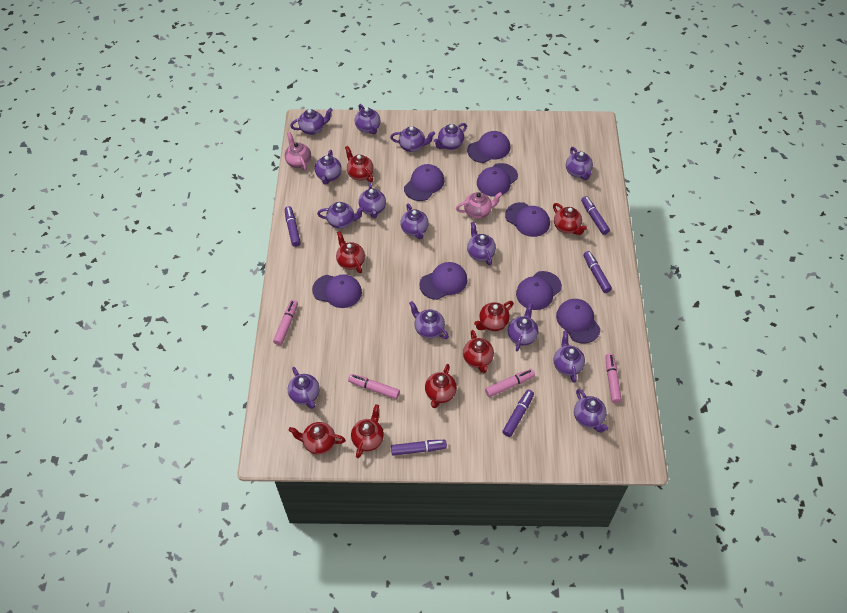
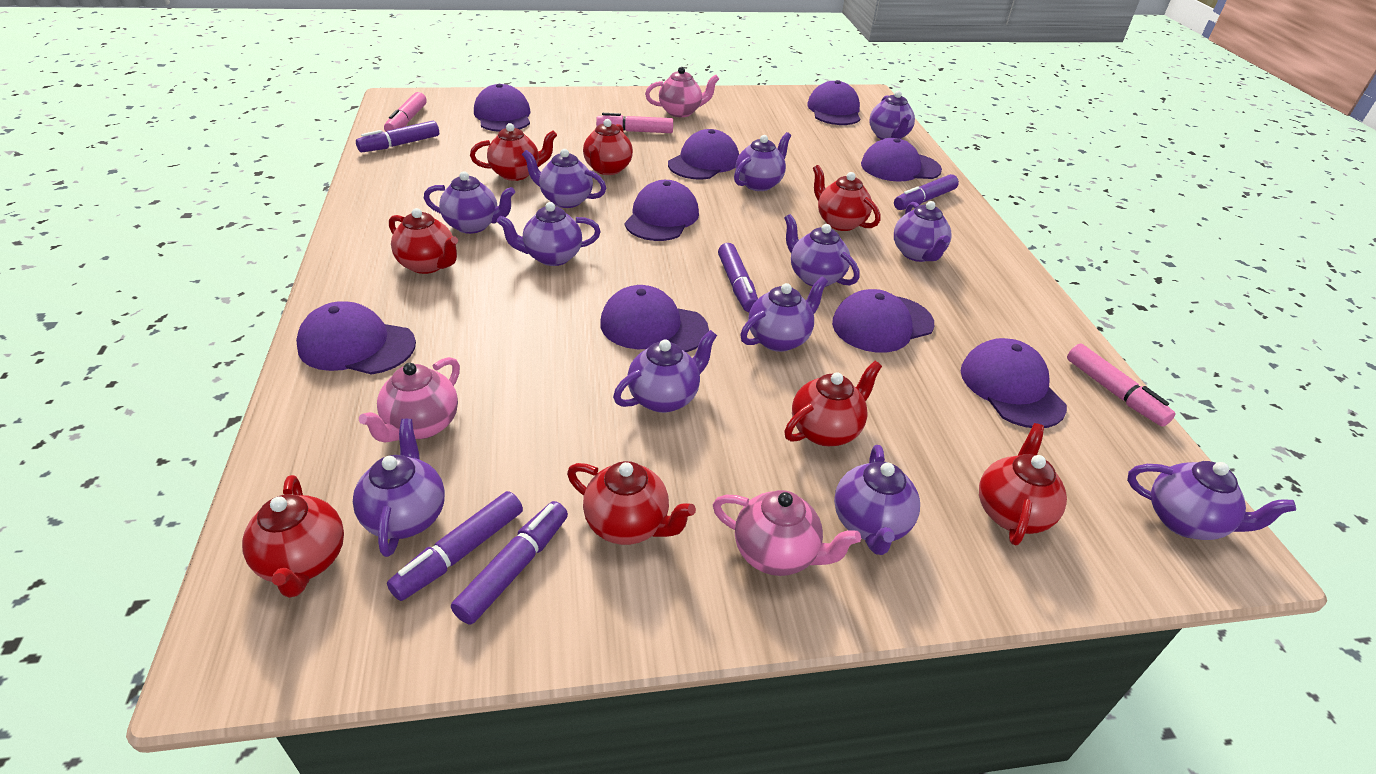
pink marker: 4 -> 3
pink teapot: 2 -> 3
purple cap: 8 -> 9
purple teapot: 15 -> 12

